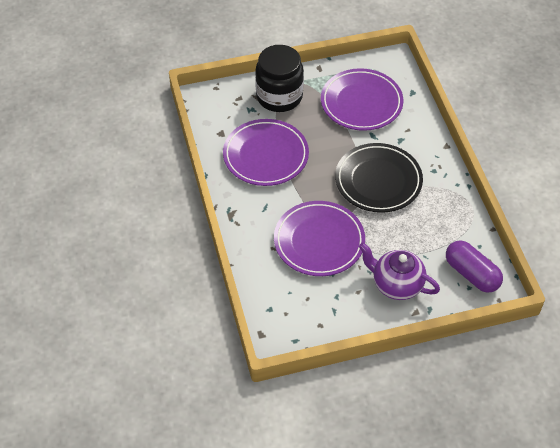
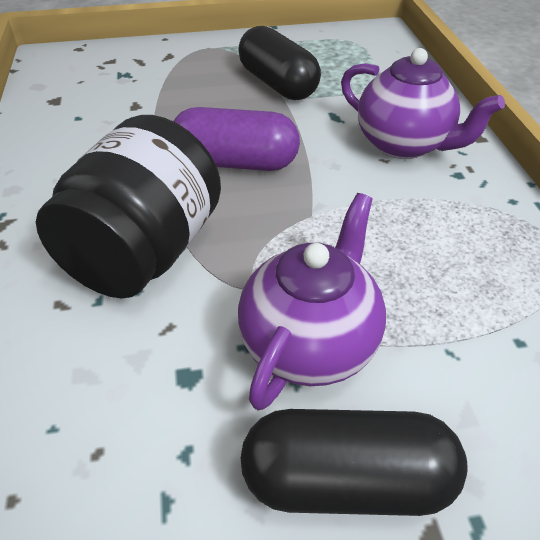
black capsule: 0 -> 2
black plate: 1 -> 0
purple plate: 3 -> 0
purple teapot: 1 -> 2

